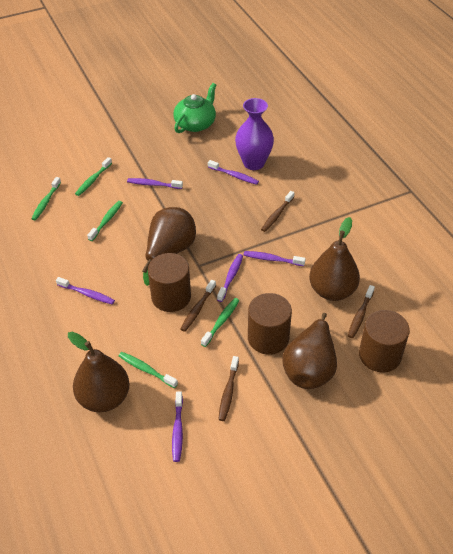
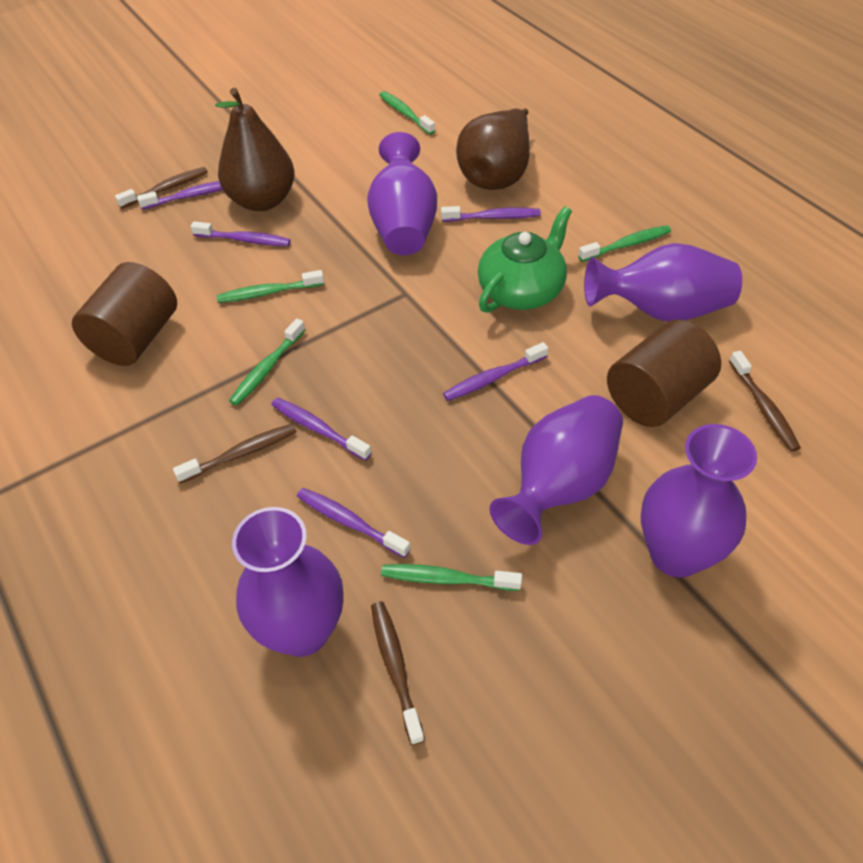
brown cylinder: 3 -> 2
brown pear: 4 -> 2
purple vase: 1 -> 5

